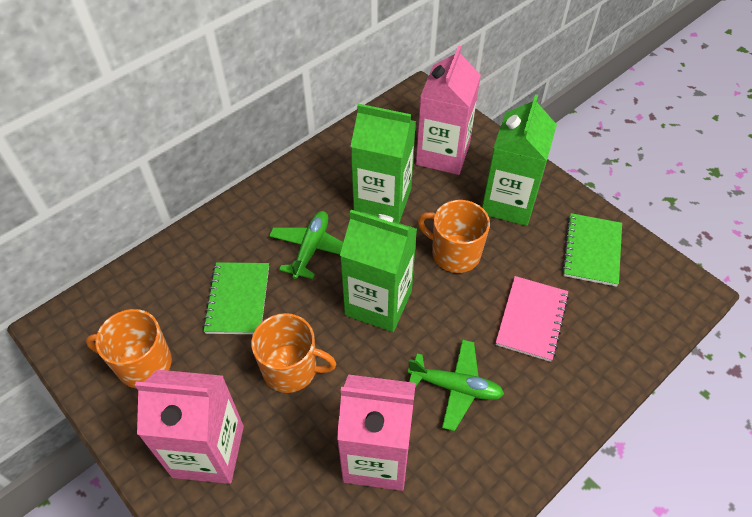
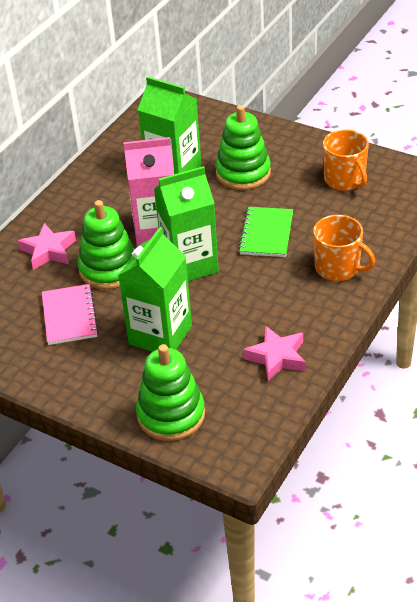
green notebook: 2 -> 1
green plane: 2 -> 0
green stacking toy: 0 -> 3
orange mug: 3 -> 2
pink carton: 3 -> 1
pink star: 0 -> 2

